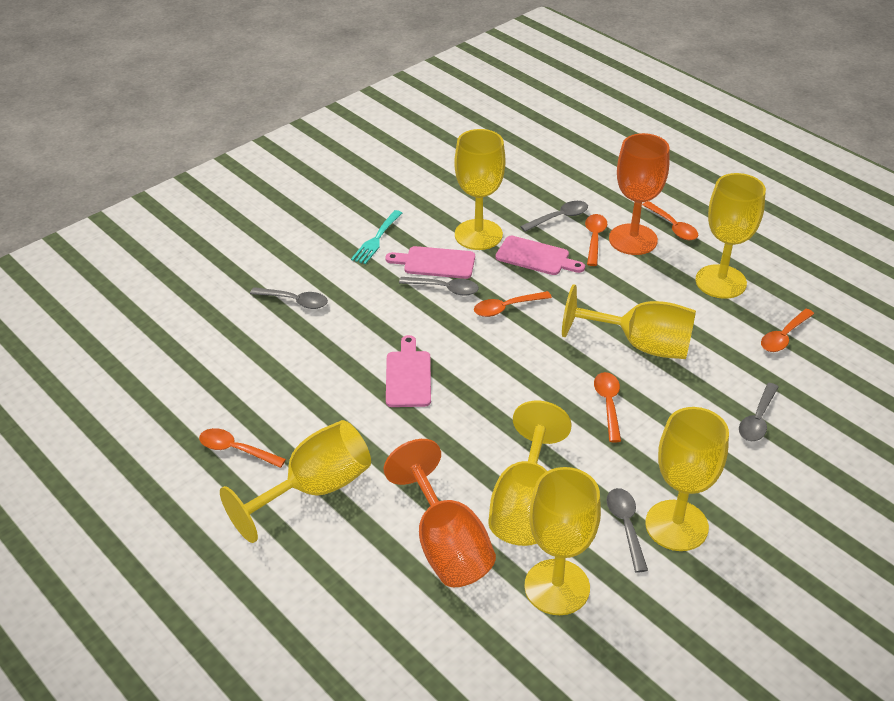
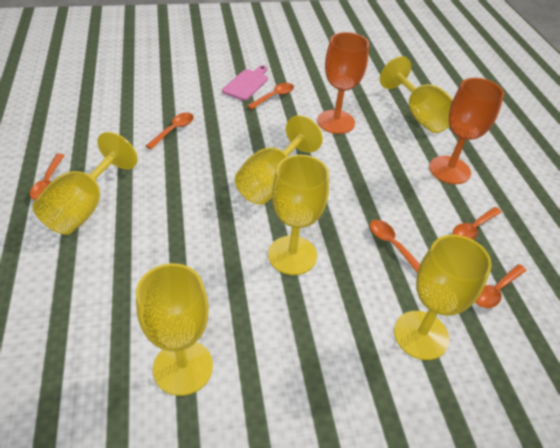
grey spoon: 5 -> 0
pink cutting board: 3 -> 1
turquoise fork: 1 -> 0
yellow goblet: 7 -> 6

